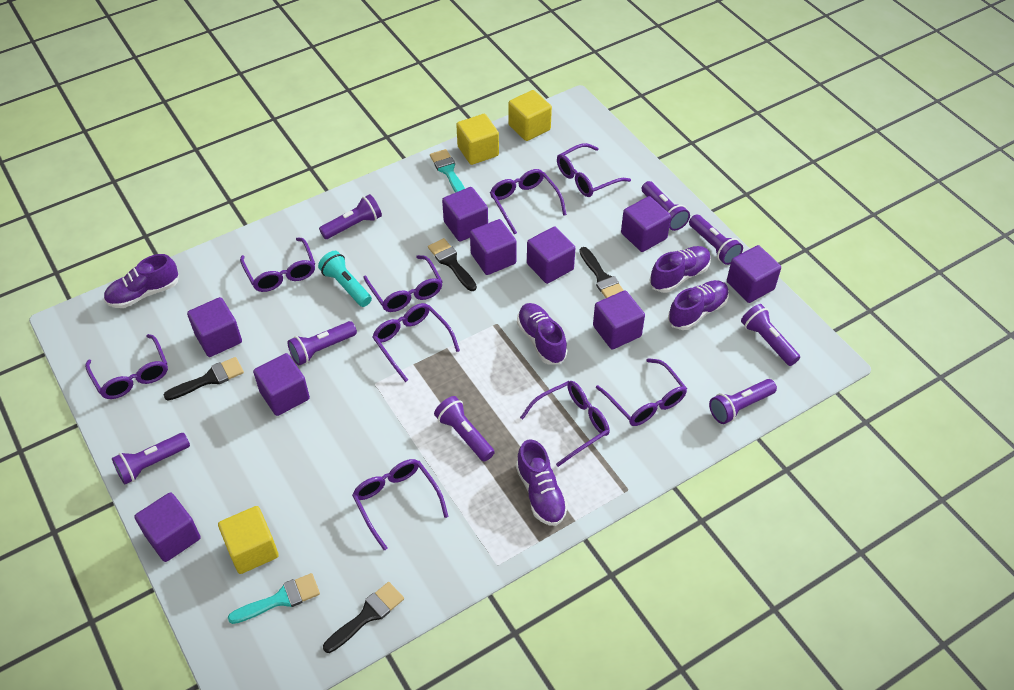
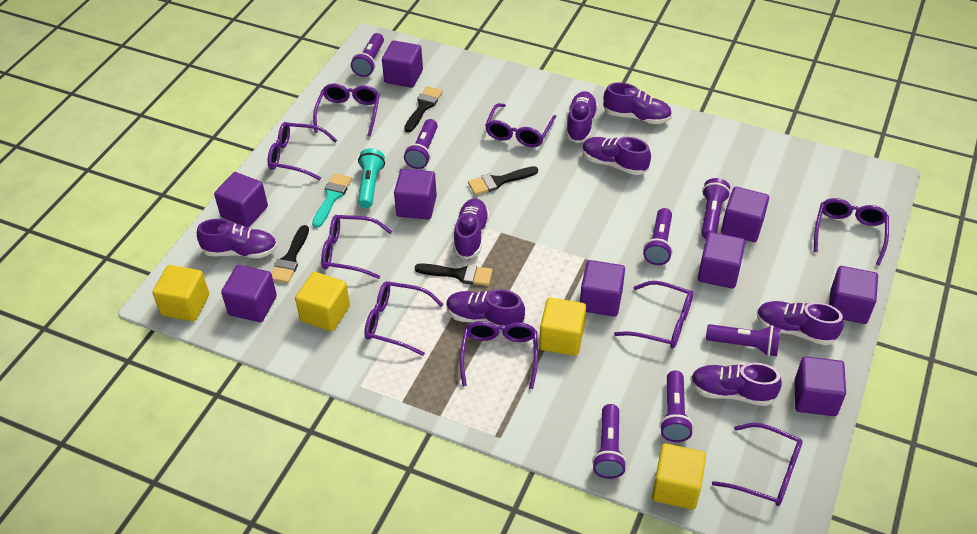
purple flashlight: 8 -> 7
purple shoe: 5 -> 8
turquoise brush: 2 -> 1
yellow cube: 3 -> 4

